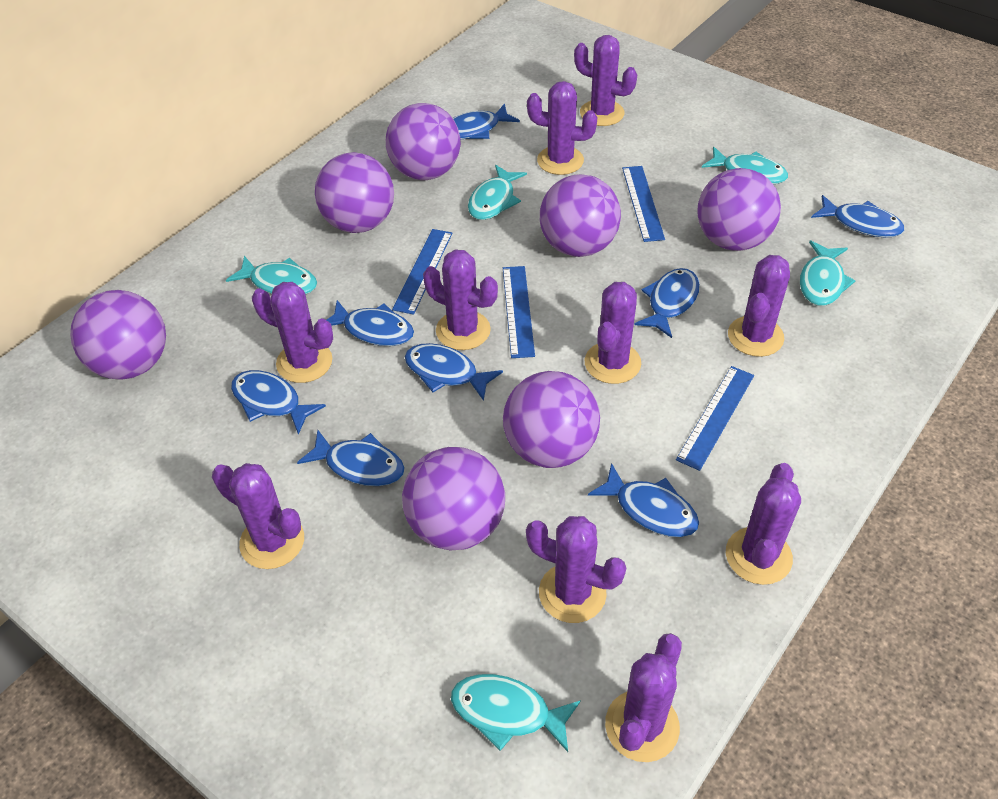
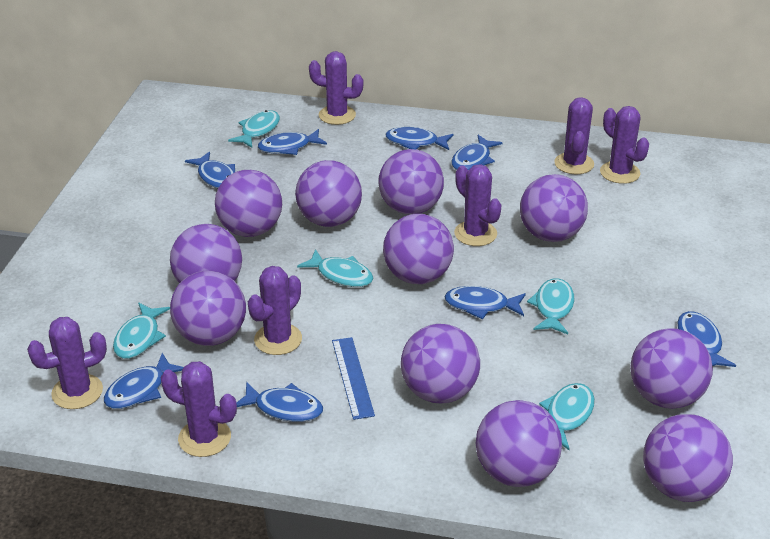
blue ruler: 4 -> 1
purple ball: 7 -> 11
purple cactus: 10 -> 7

